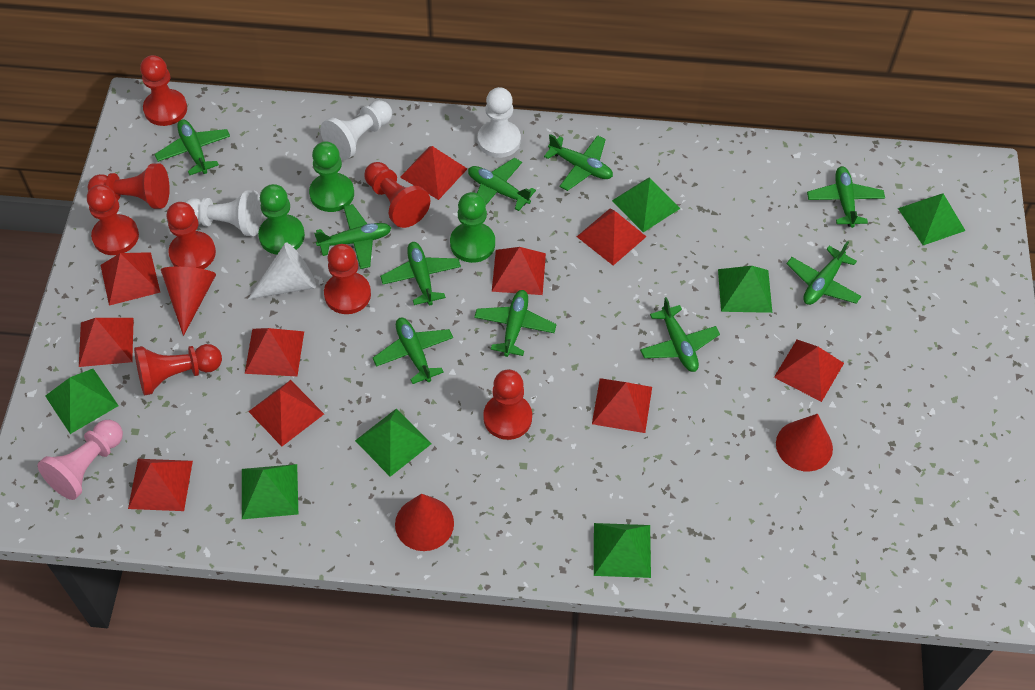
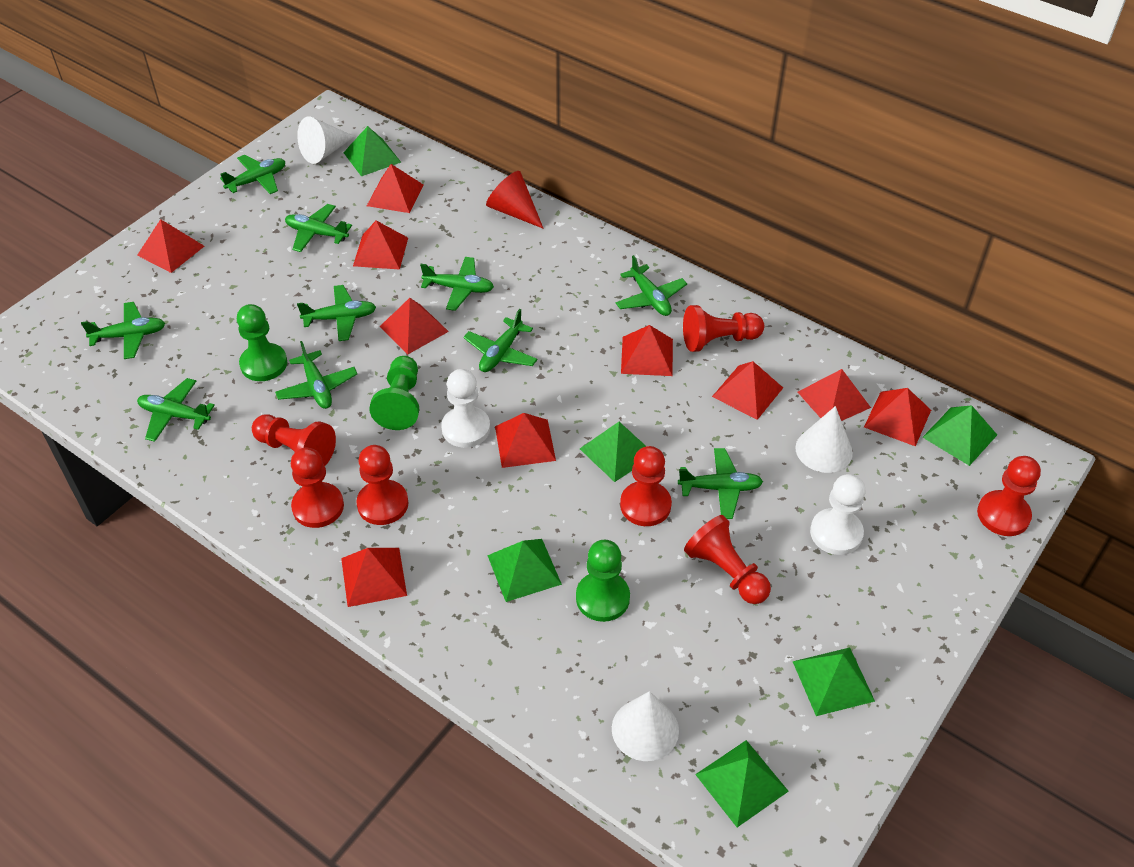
green pyramid: 7 -> 6
pink pawn: 1 -> 0
red cone: 3 -> 1
red pawn: 8 -> 7
white cone: 1 -> 3
white pawn: 3 -> 2

